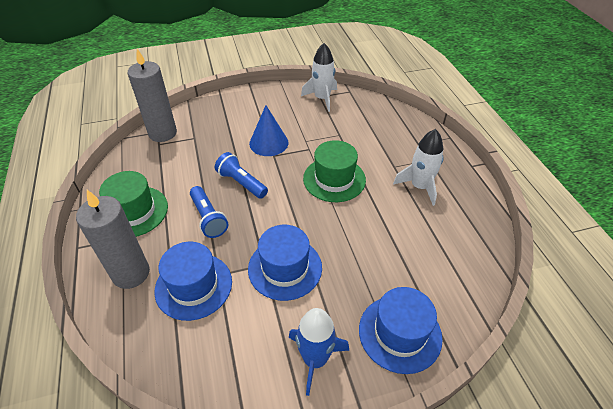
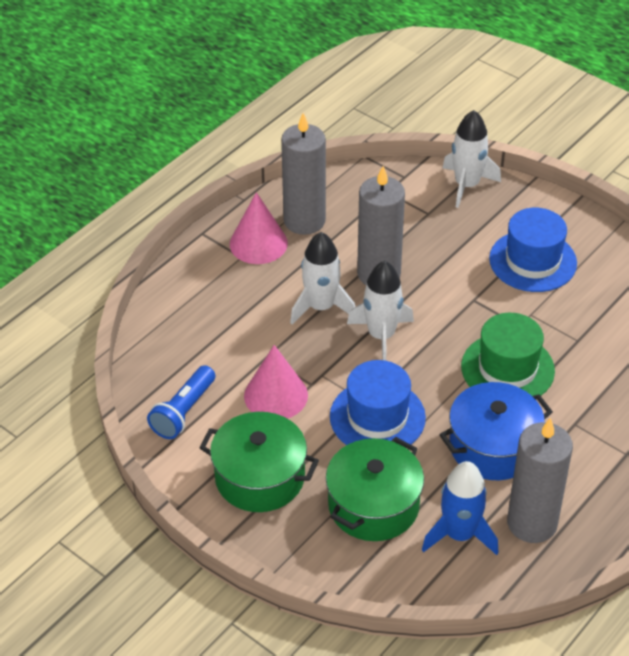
blue cone: 1 -> 0
blue flashlight: 2 -> 1
blue hat: 3 -> 2
blue pot: 0 -> 1
green hat: 2 -> 1
green pot: 0 -> 2
grey candle: 2 -> 3
pink cone: 0 -> 2
white rocket: 2 -> 3

